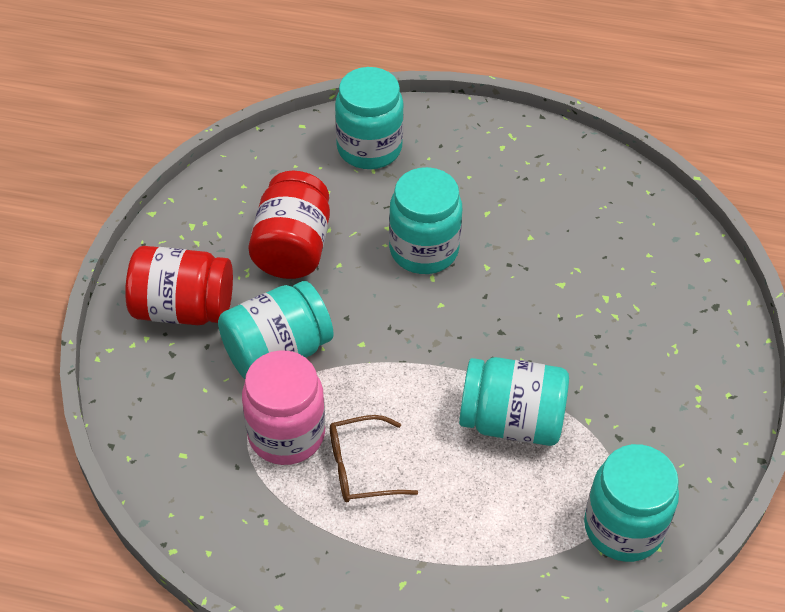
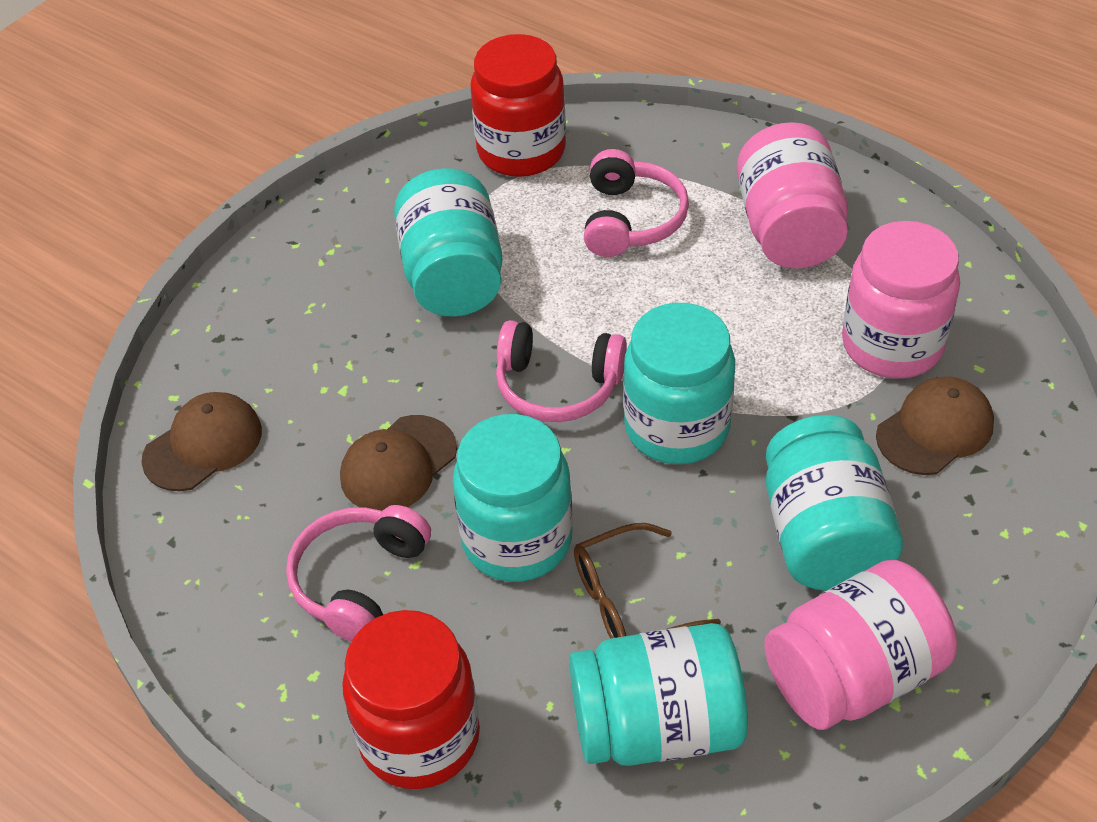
brown cap: 0 -> 3
pink headphones: 0 -> 3
pink jar: 1 -> 3

